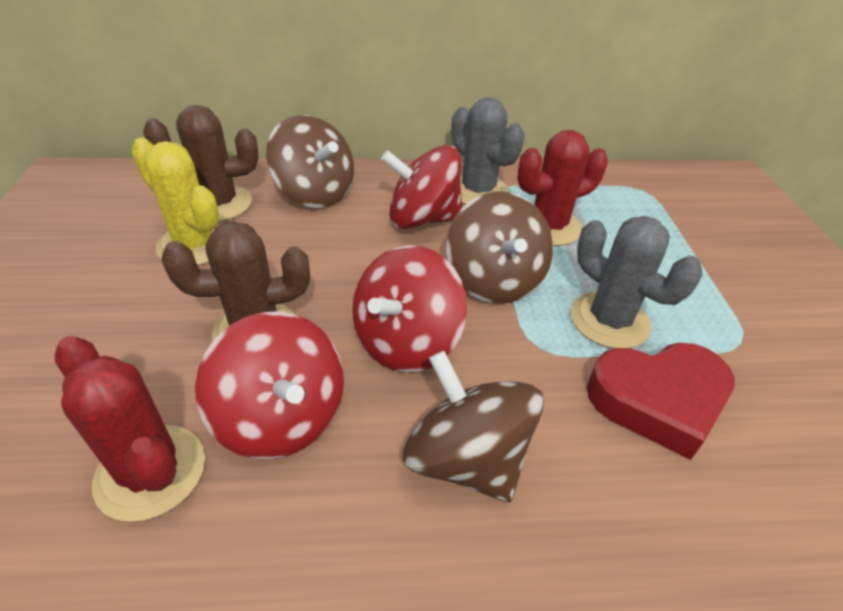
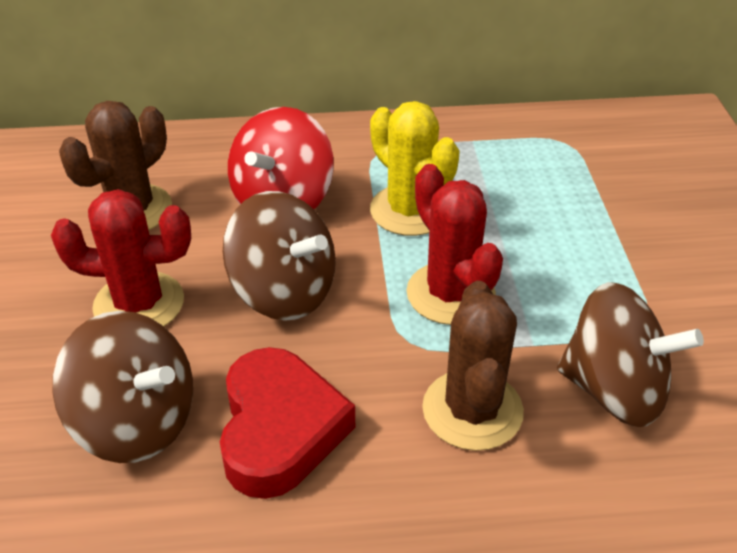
grey cactus: 2 -> 0
red spinning top: 3 -> 1

